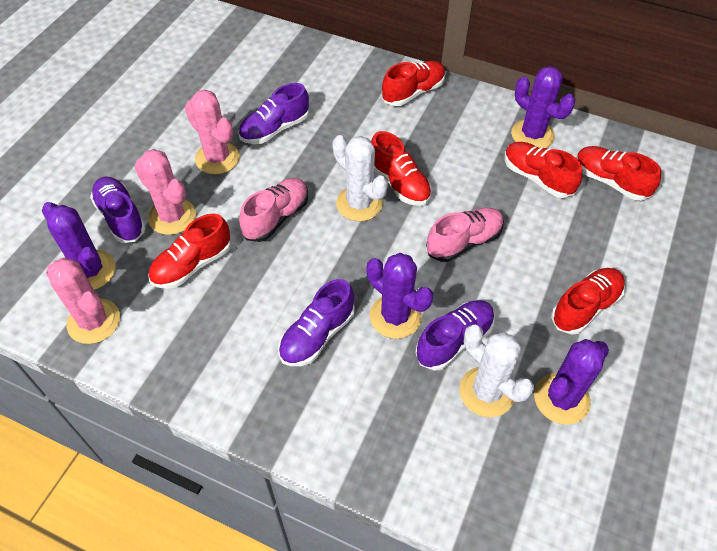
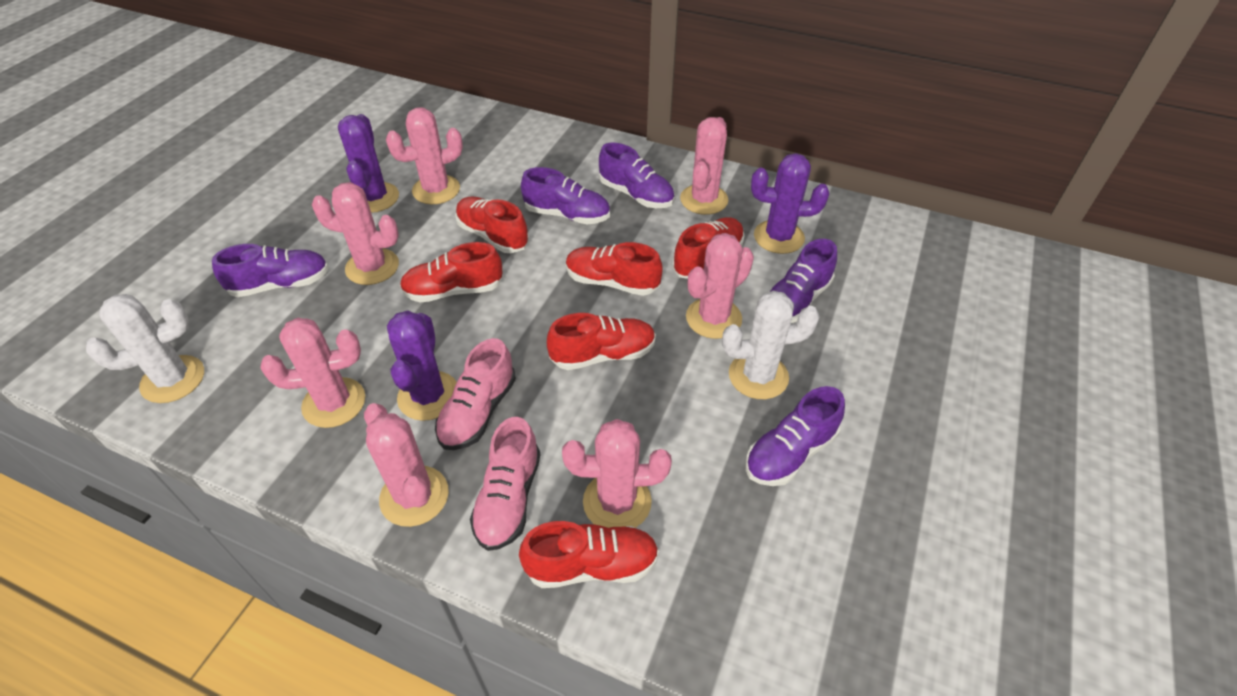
pink cactus: 3 -> 7
purple cactus: 4 -> 3
purple shoe: 4 -> 5

